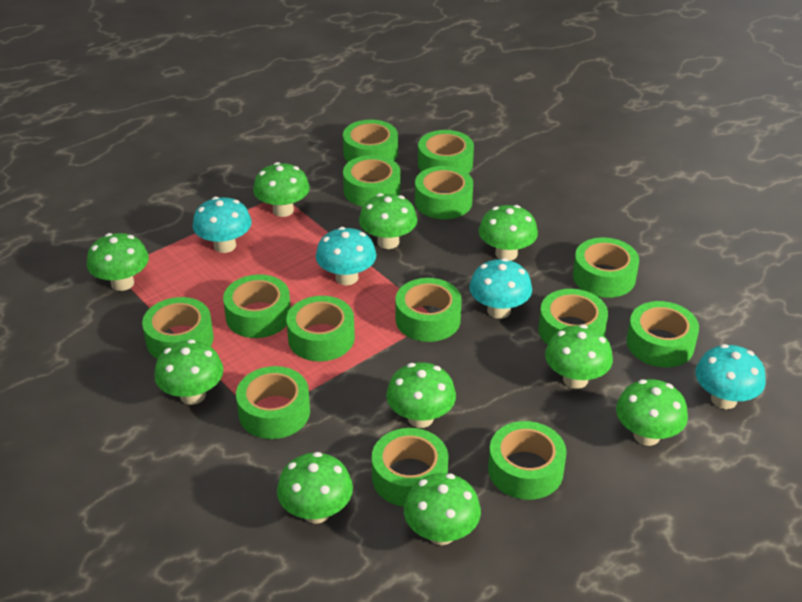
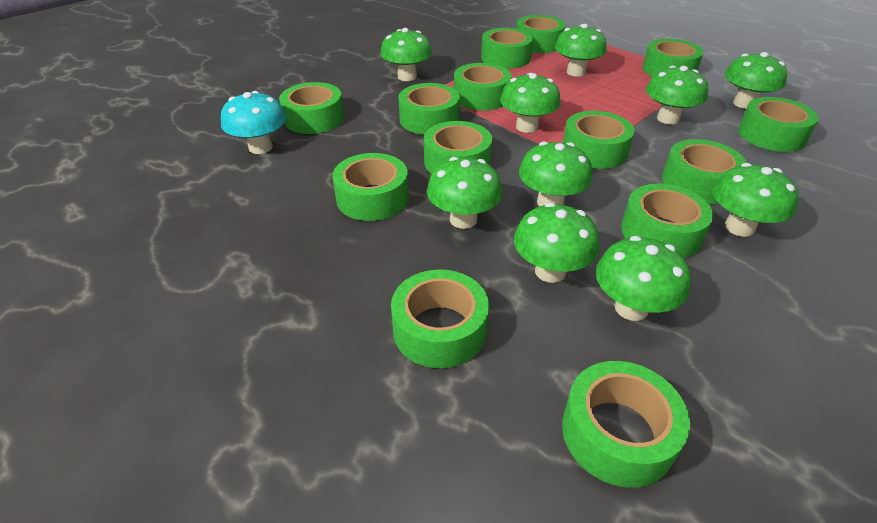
turquoise mushroom: 4 -> 1

